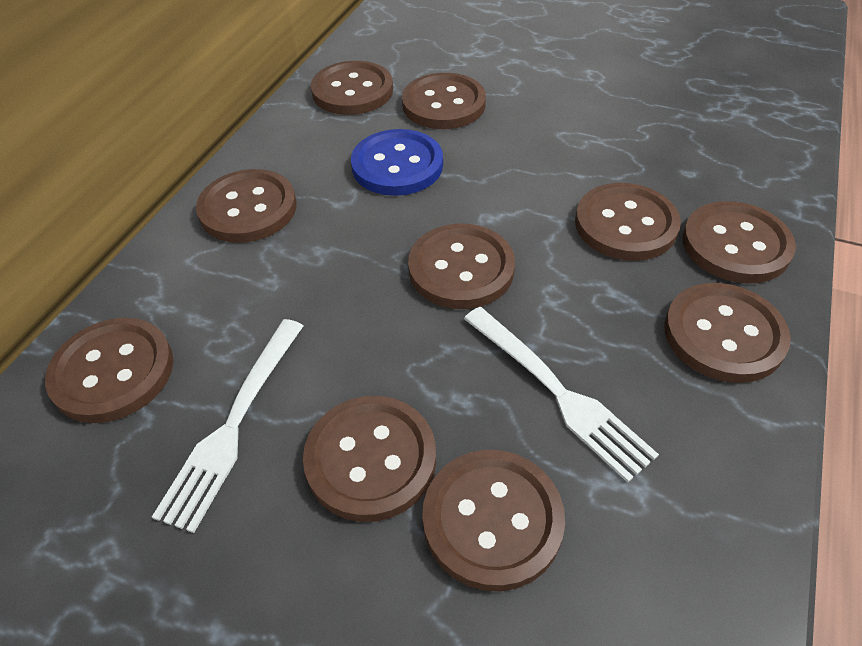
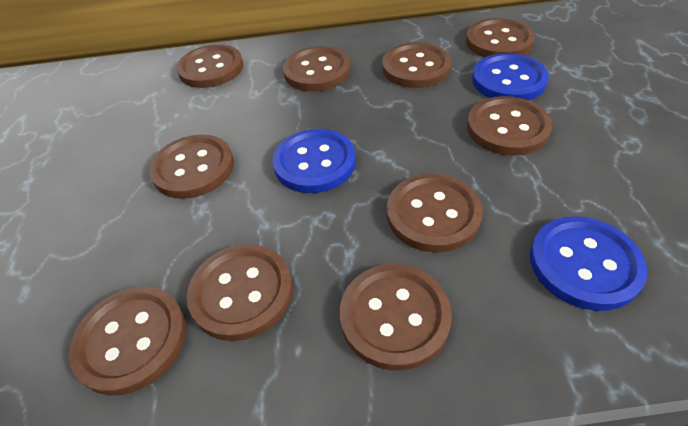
blue button: 1 -> 3
white fork: 2 -> 0

